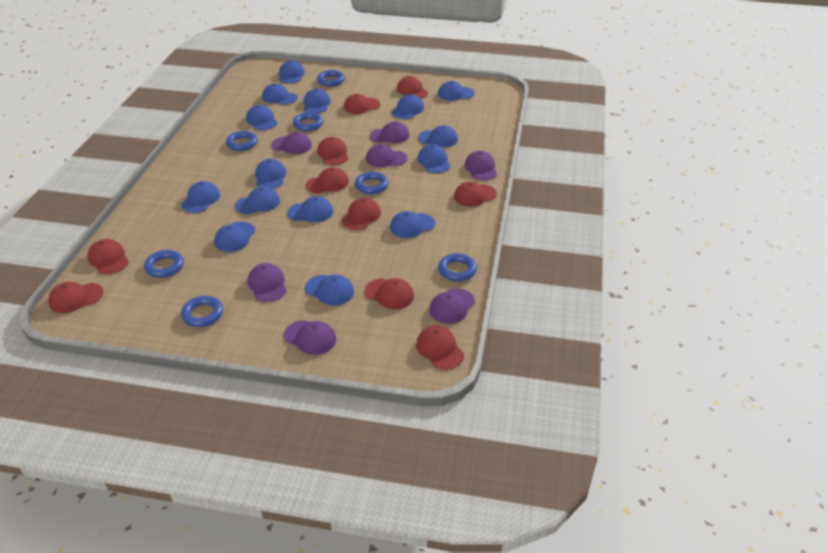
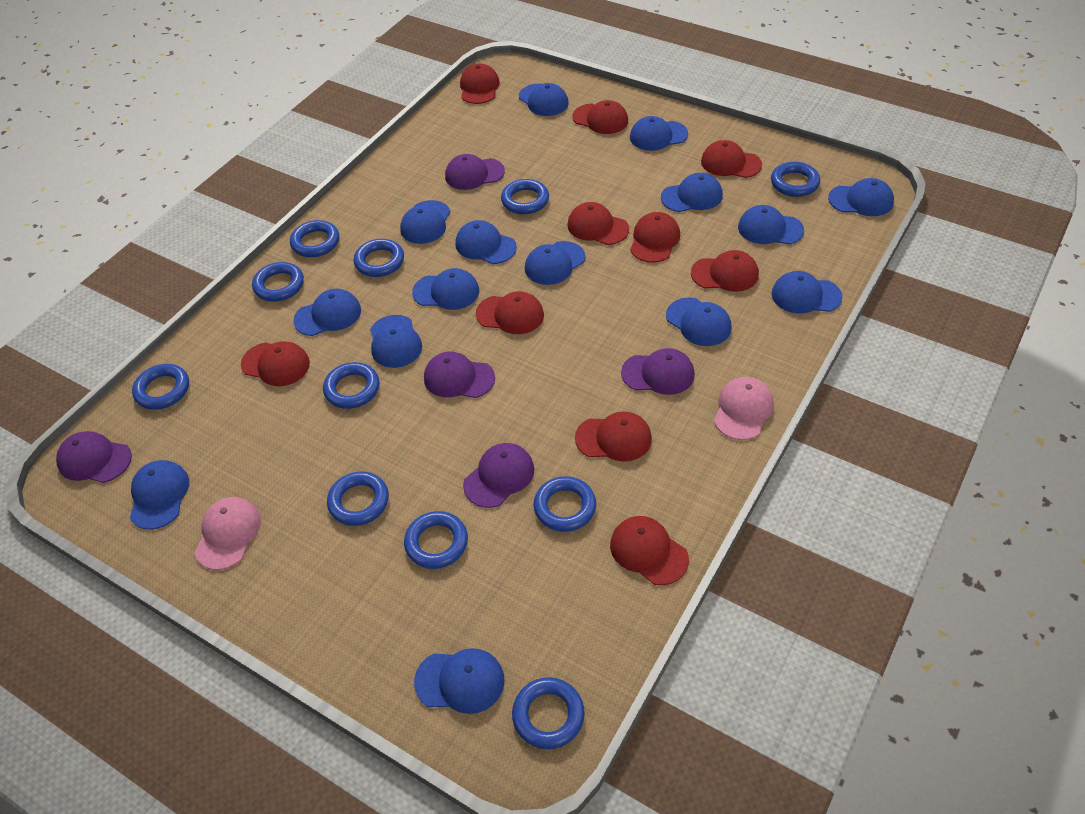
blue ring: 7 -> 11
pink cap: 0 -> 2
purple cap: 7 -> 5

